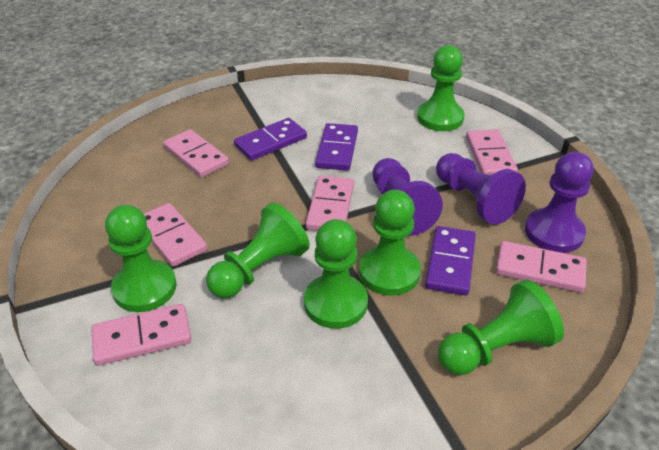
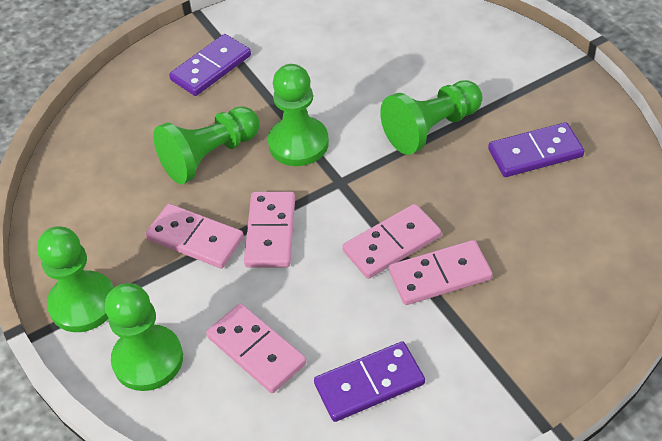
green pawn: 6 -> 5
pink domino: 6 -> 5
purple pawn: 3 -> 0

